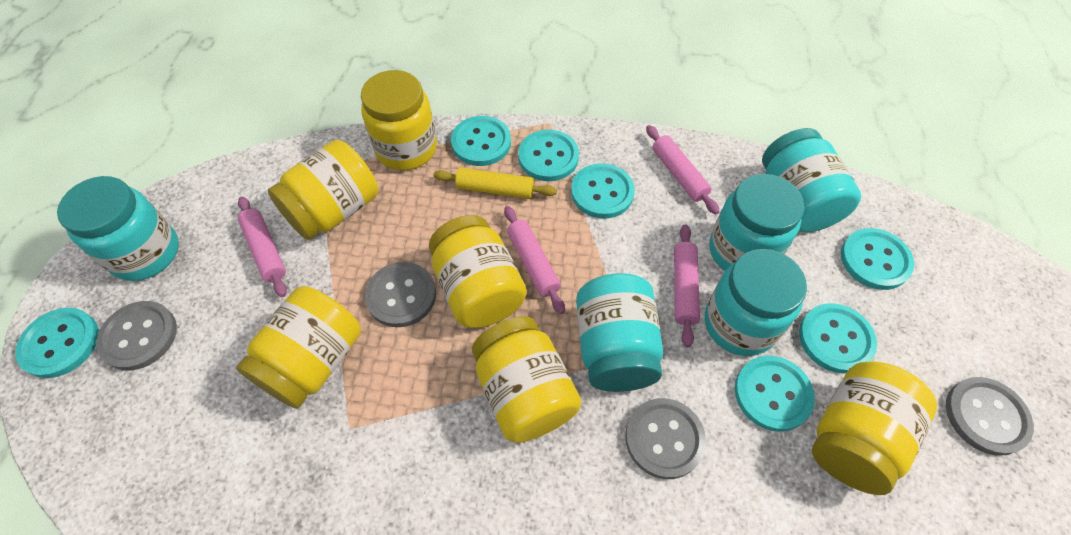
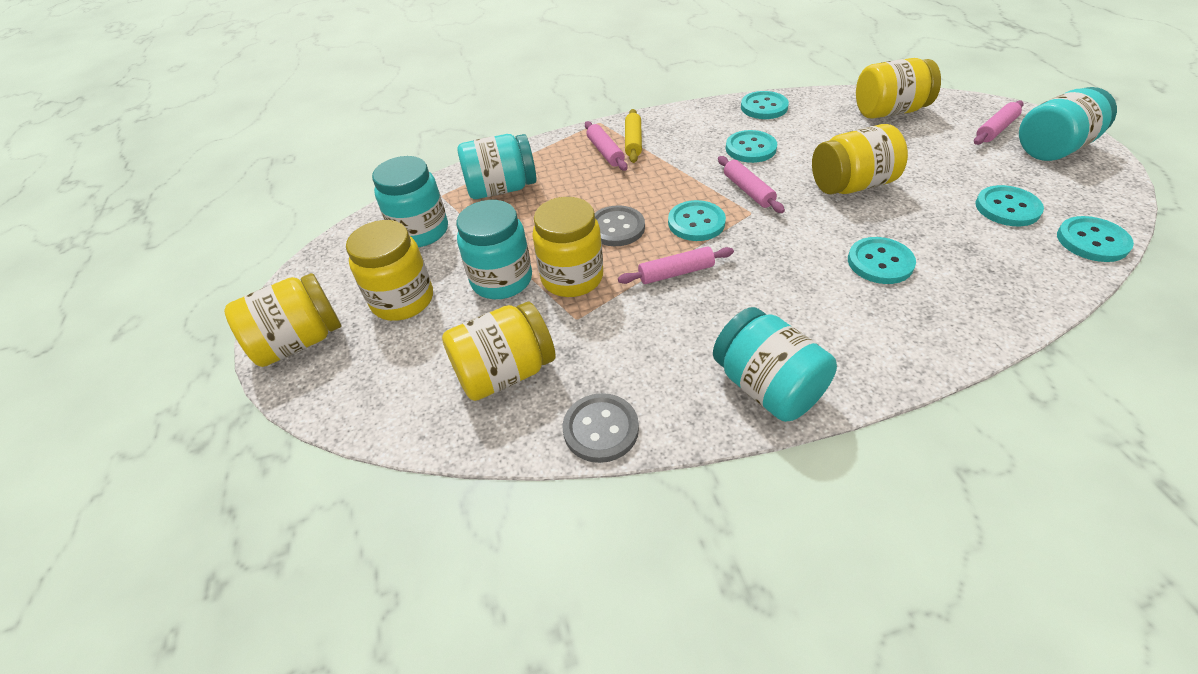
grey button: 4 -> 2
turquoise button: 7 -> 6

